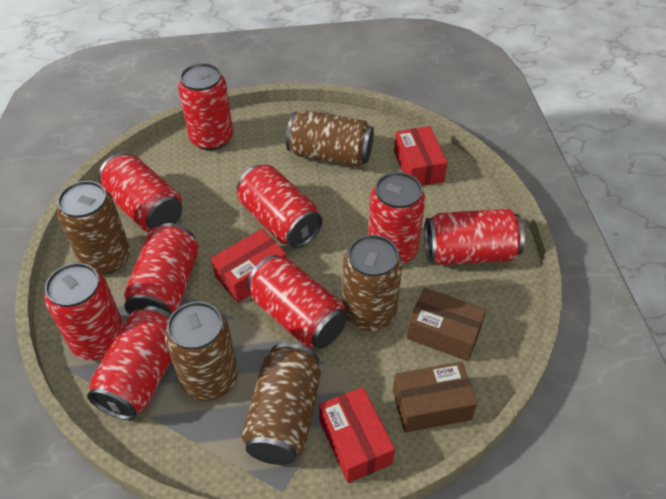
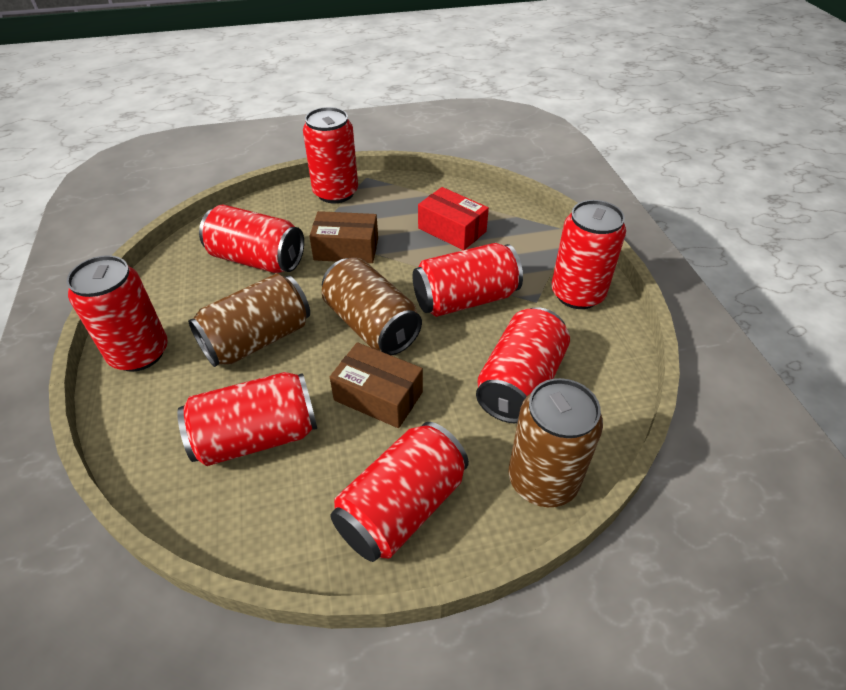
brown can: 5 -> 3
red box: 3 -> 1
red can: 9 -> 8

